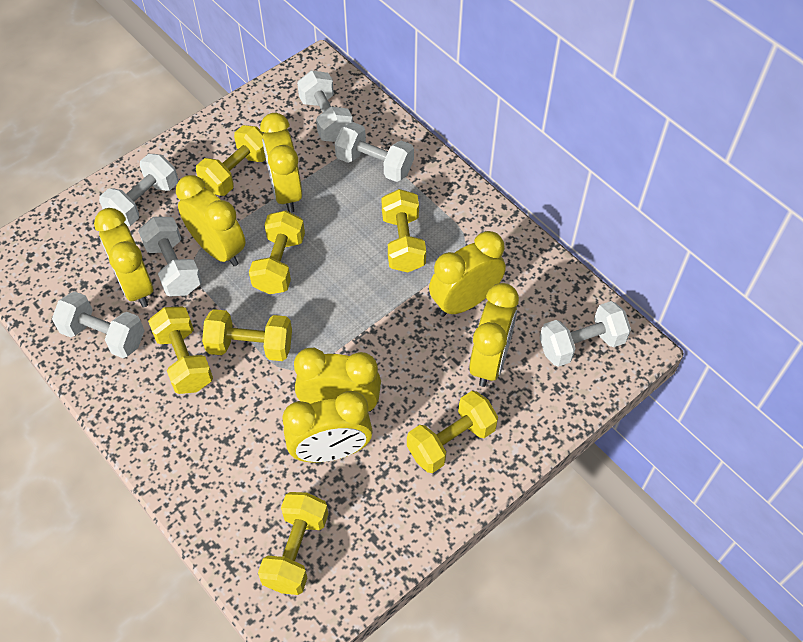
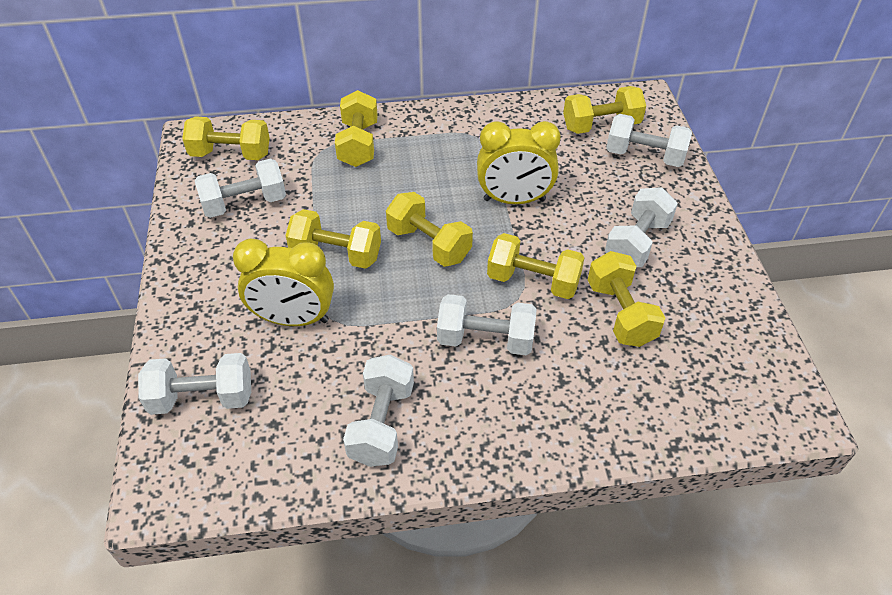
yellow clock: 7 -> 2

